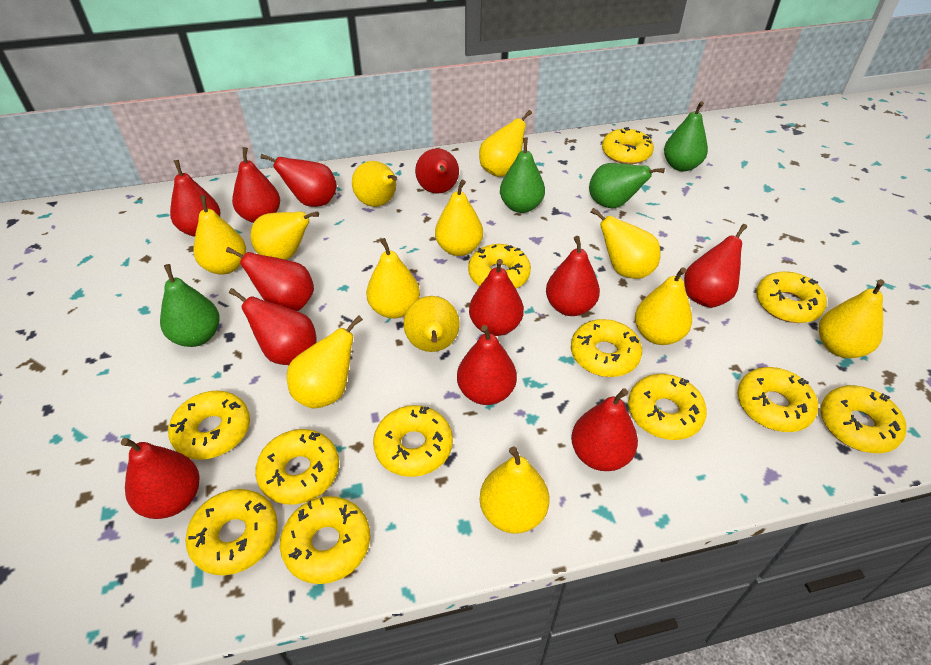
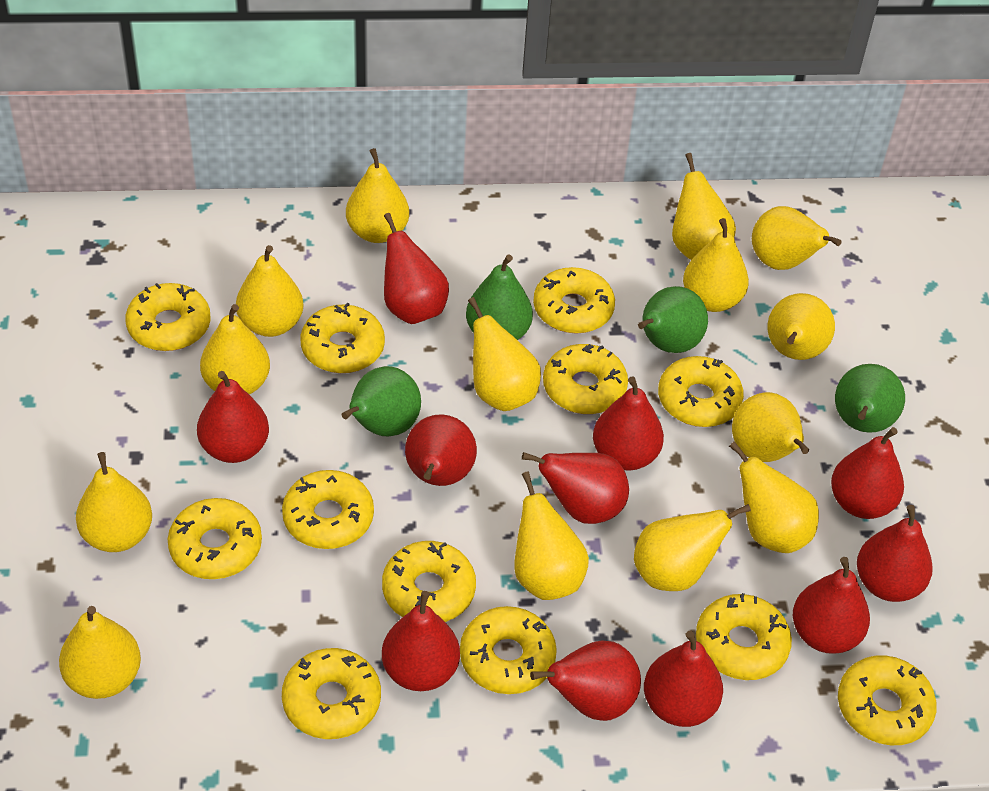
red pear: 12 -> 11
yellow pear: 12 -> 14

